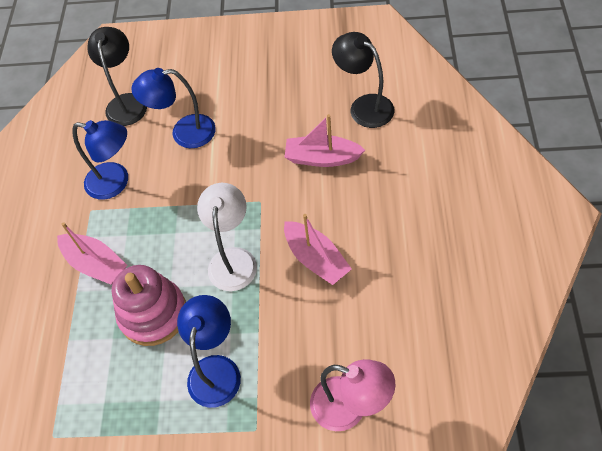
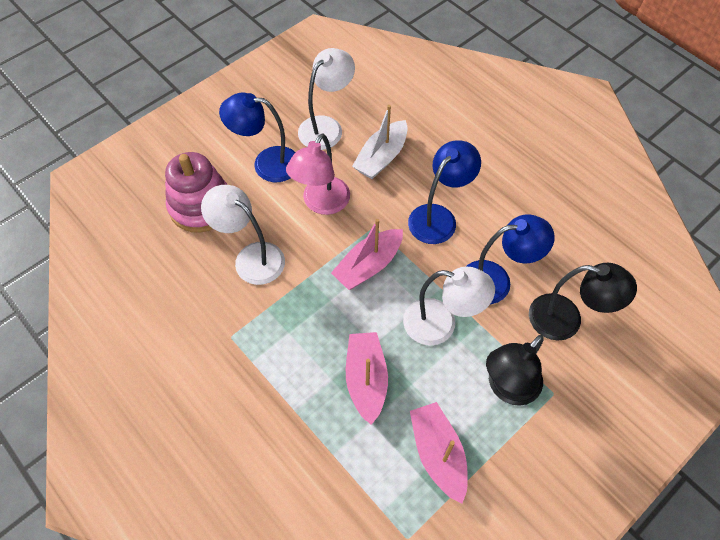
white boat: 0 -> 1
white lamp: 1 -> 3

